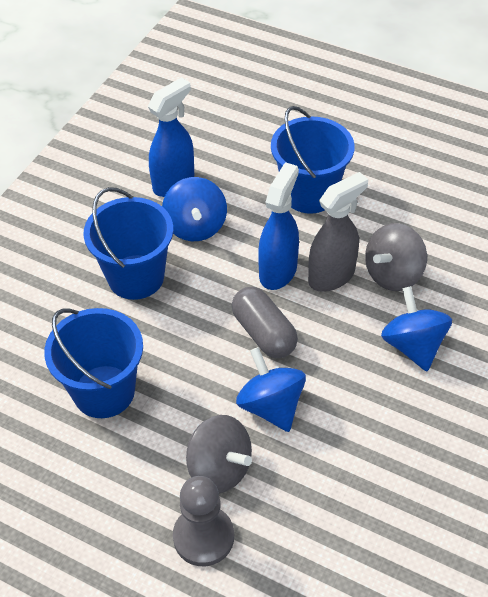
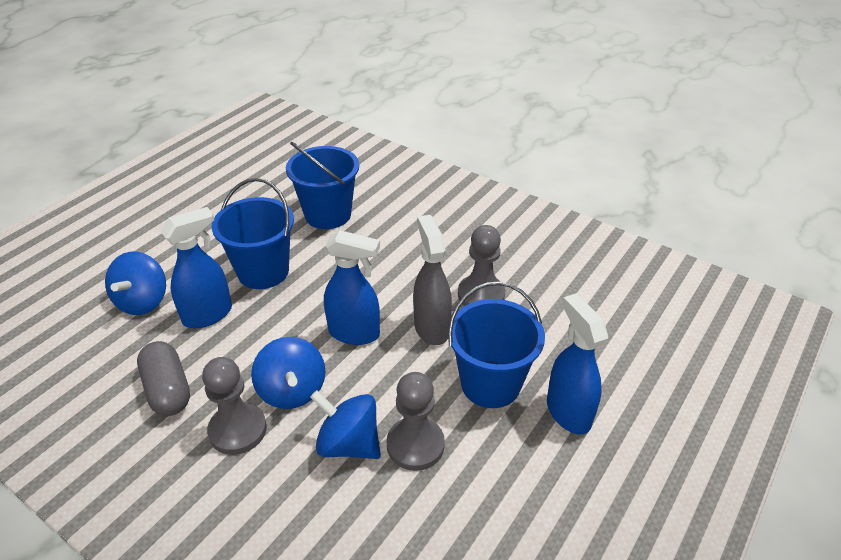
blue spray bottle: 2 -> 3
grey pawn: 1 -> 3
grey spinning top: 2 -> 0

